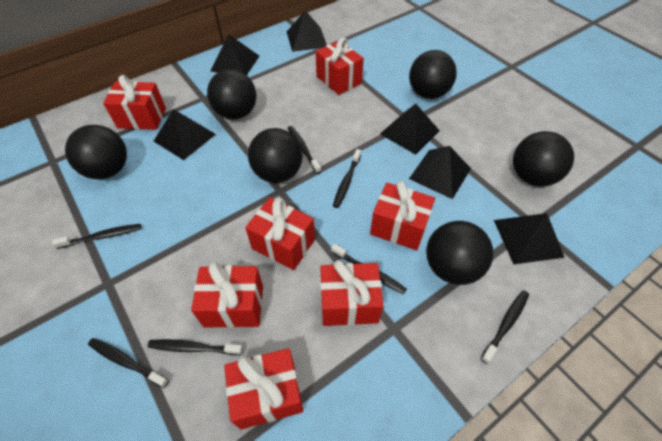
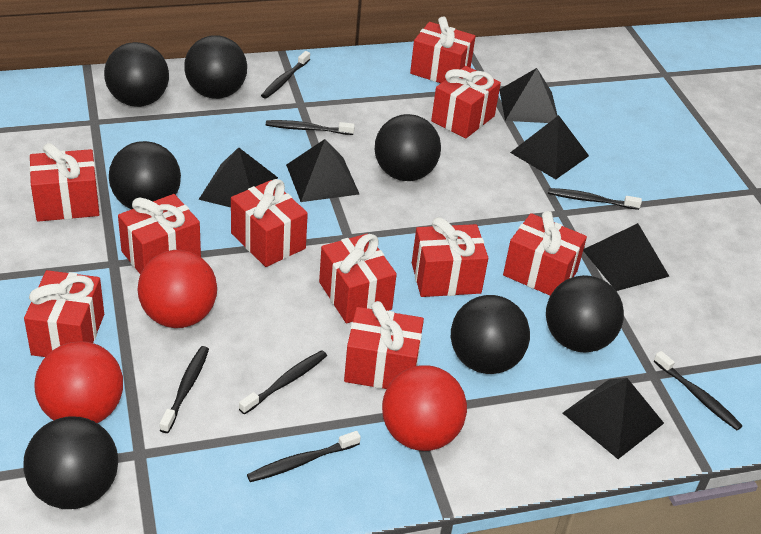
black ball: 6 -> 7
red ball: 0 -> 3
red gift: 7 -> 10

